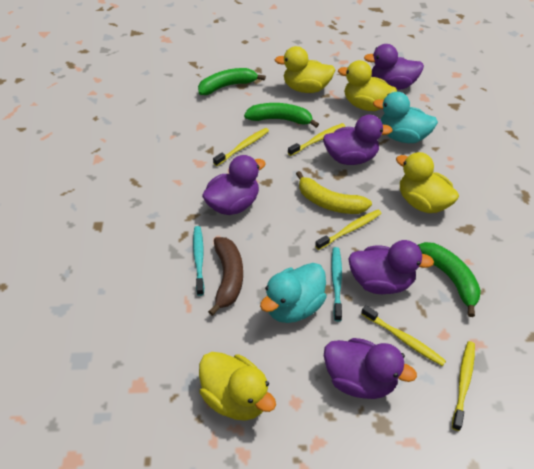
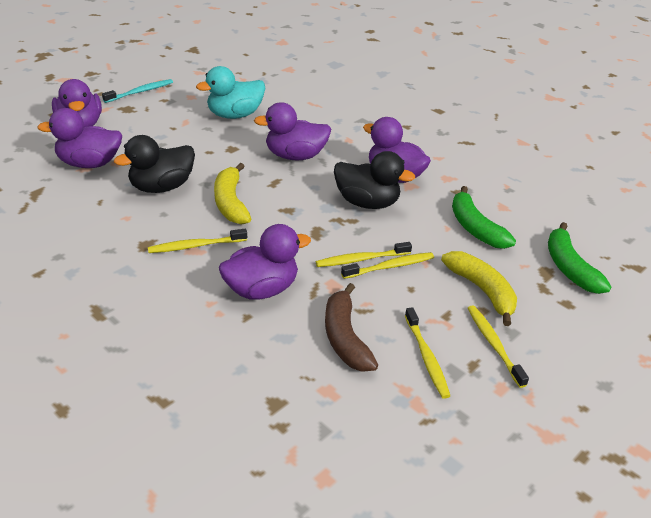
black duck: 0 -> 2
green banana: 3 -> 2
turquoise duck: 2 -> 1
turquoise toothbrush: 2 -> 1
yellow banana: 1 -> 2
yellow duck: 4 -> 0

